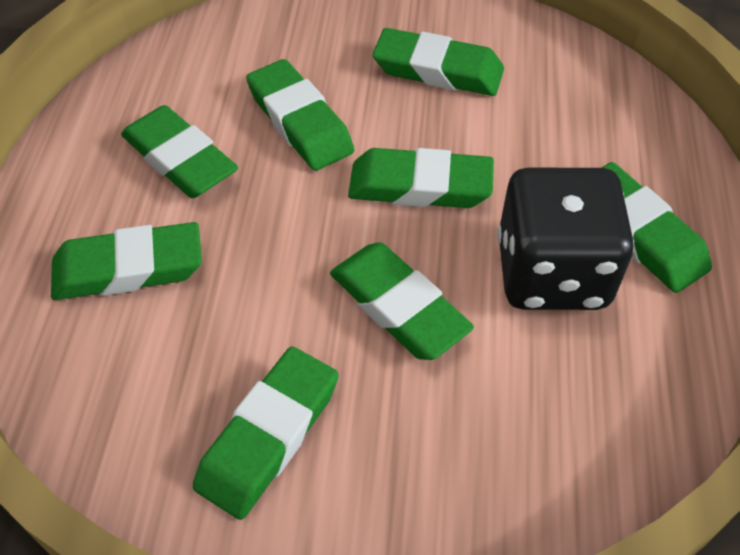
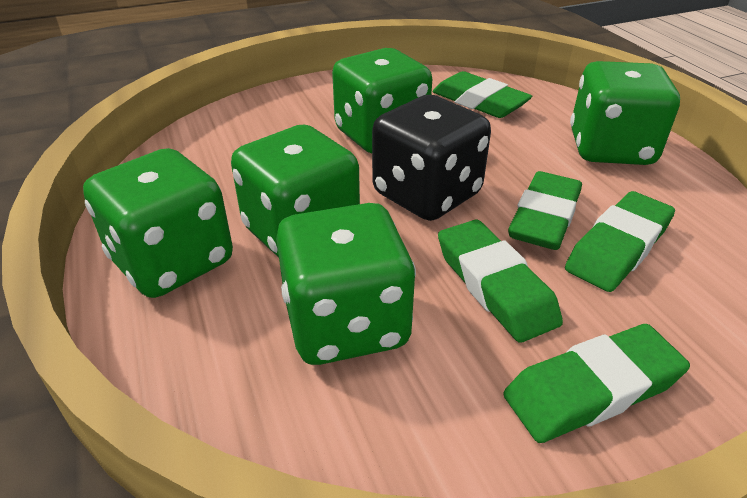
green dice: 0 -> 5
green eraser: 8 -> 5

